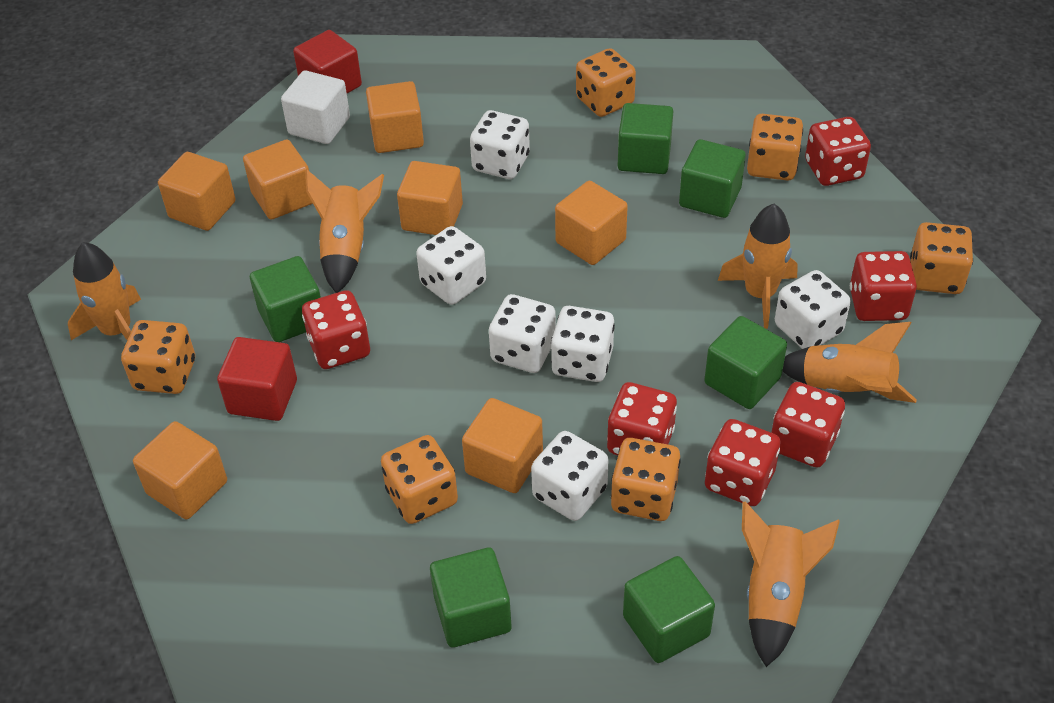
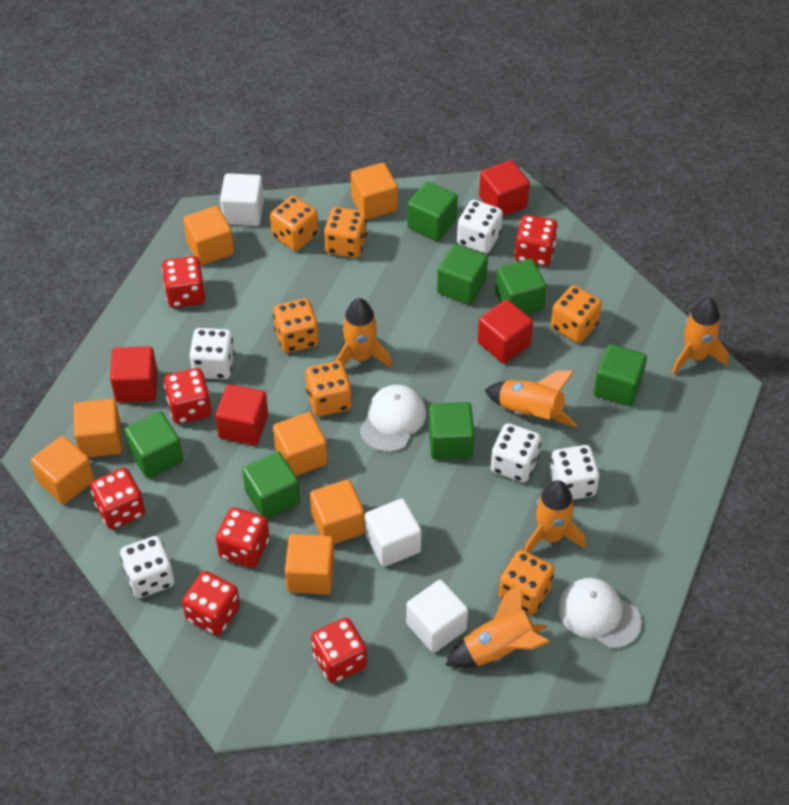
green cube: 6 -> 7
red cube: 2 -> 4
red dice: 6 -> 7
white cap: 0 -> 2
white cube: 1 -> 3
white dice: 6 -> 5

